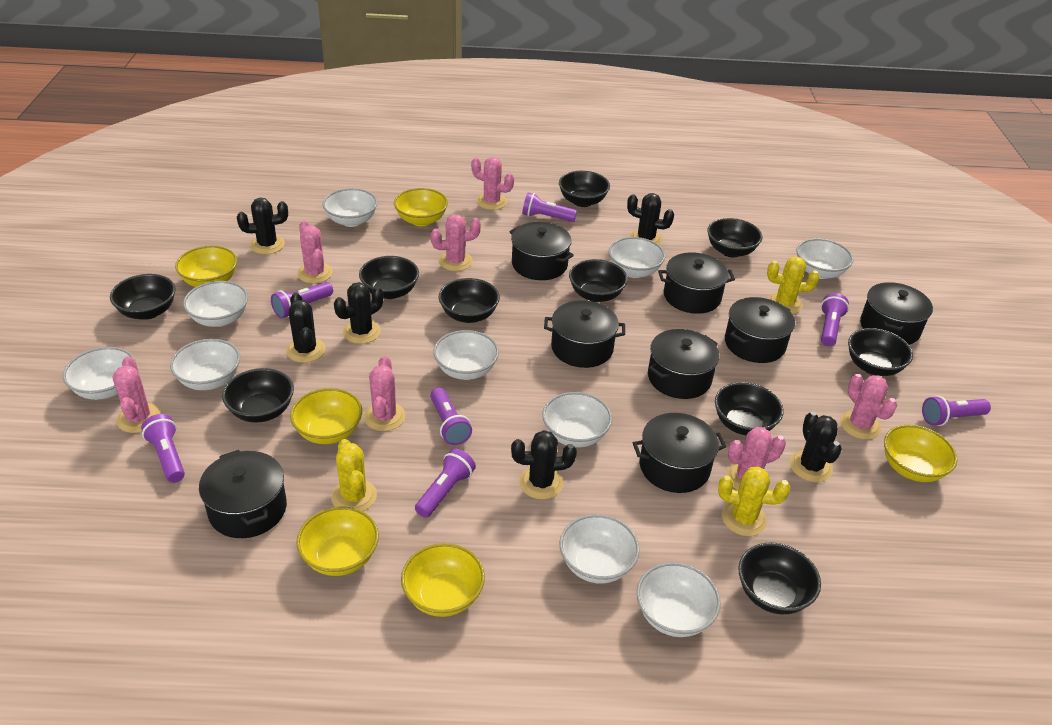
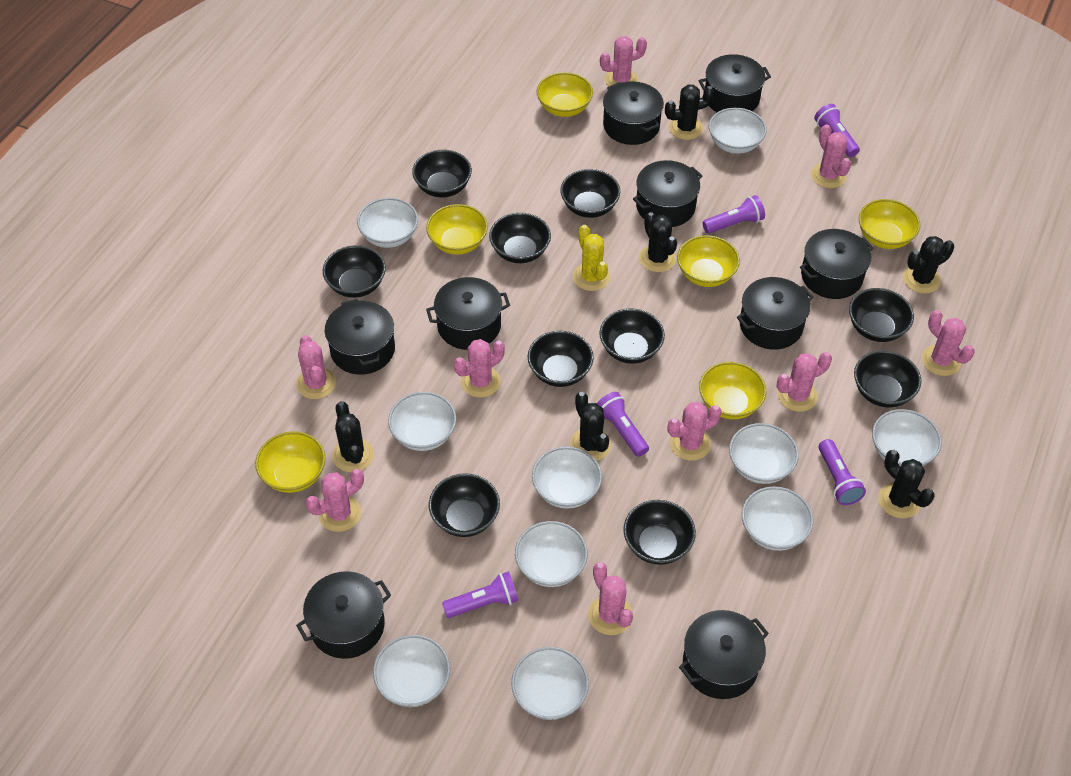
black pot: 8 -> 9
pink cactus: 7 -> 9
purple flashlight: 7 -> 5
yellow cactus: 3 -> 1

